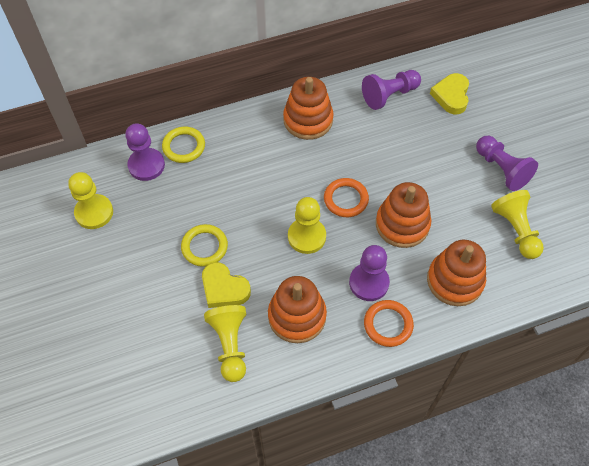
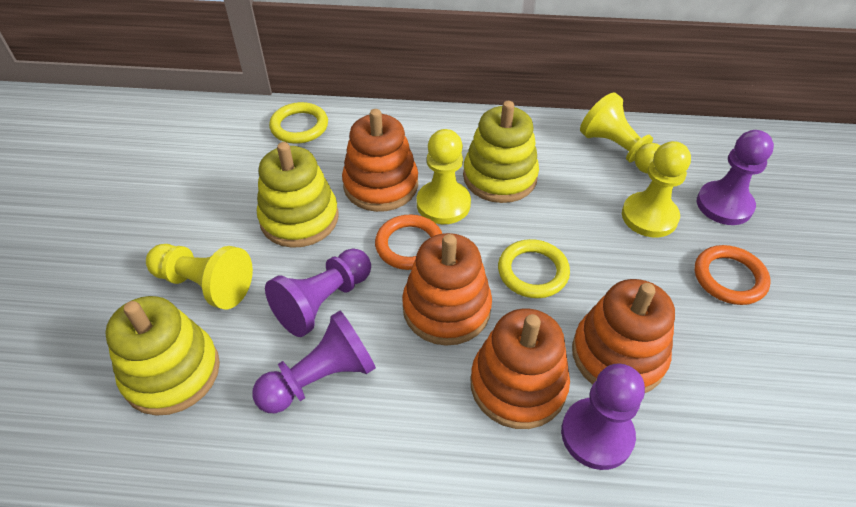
yellow heart: 2 -> 0
yellow stacking toy: 0 -> 3

